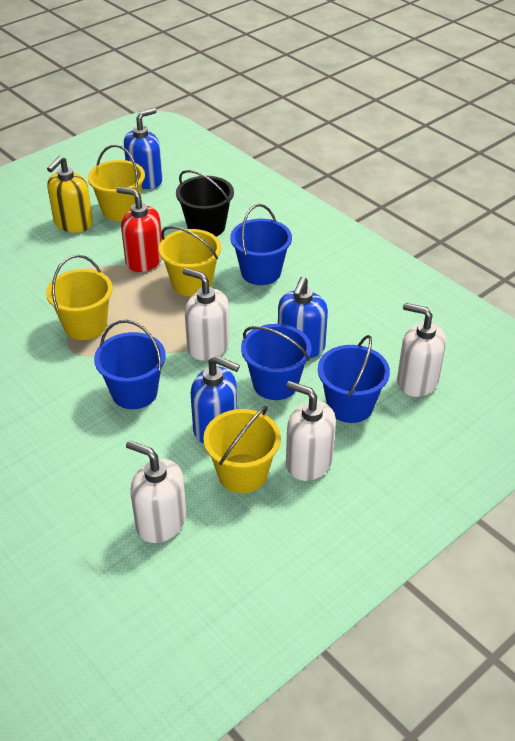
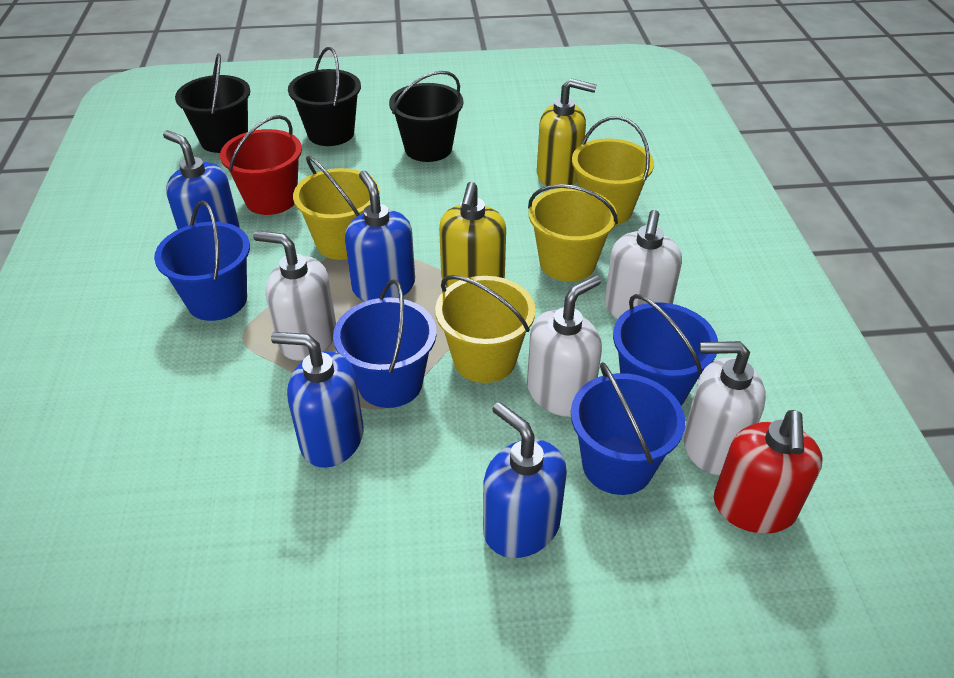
black bucket: 1 -> 3
blue soap dispenser: 3 -> 4
red bucket: 0 -> 1
yellow soap dispenser: 1 -> 2

